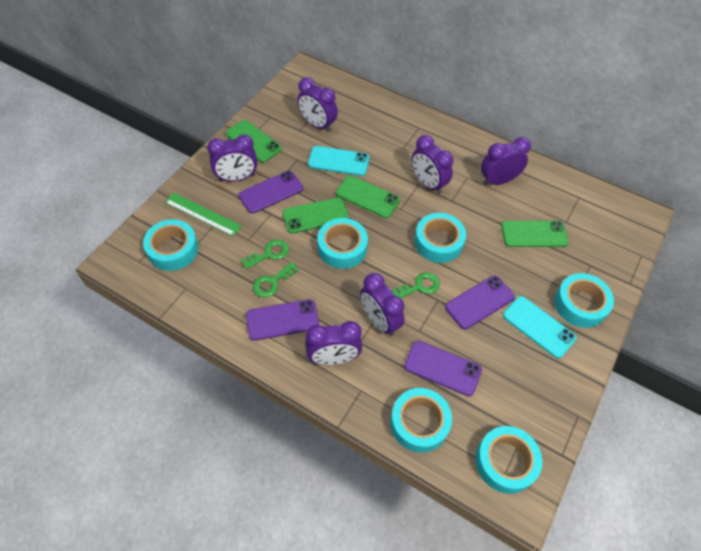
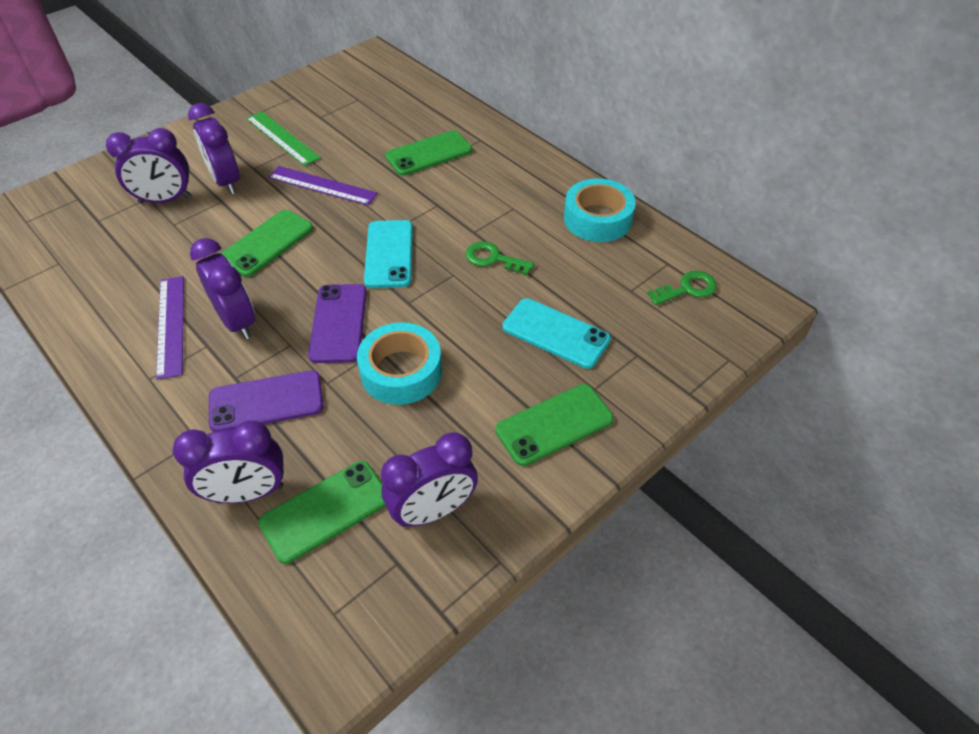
green key: 3 -> 2
purple clock: 6 -> 5
purple phone: 4 -> 2
purple ruler: 0 -> 2
turquoise tape: 6 -> 2

